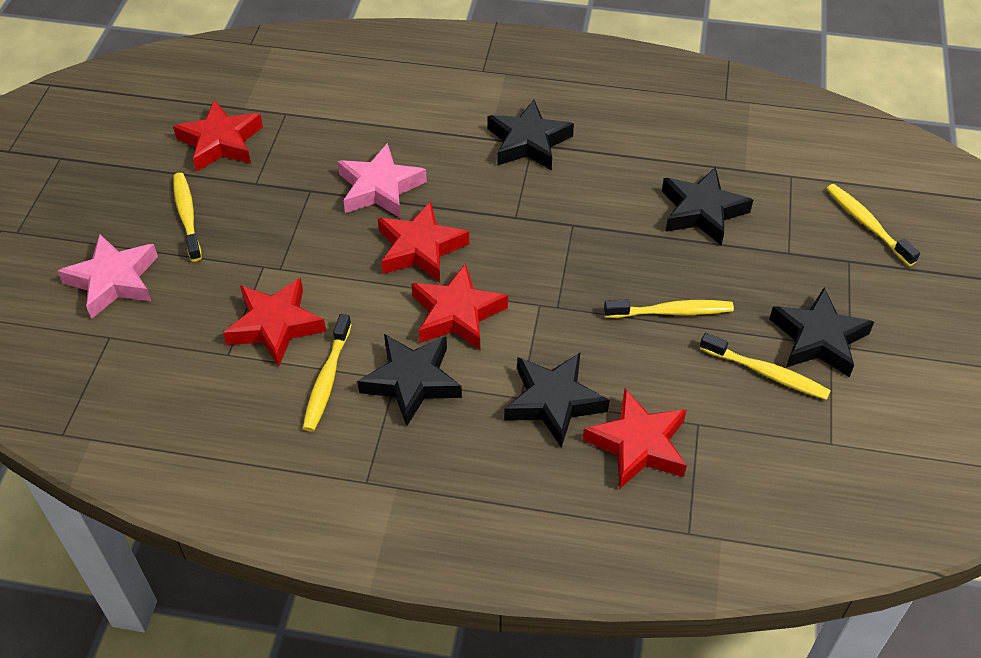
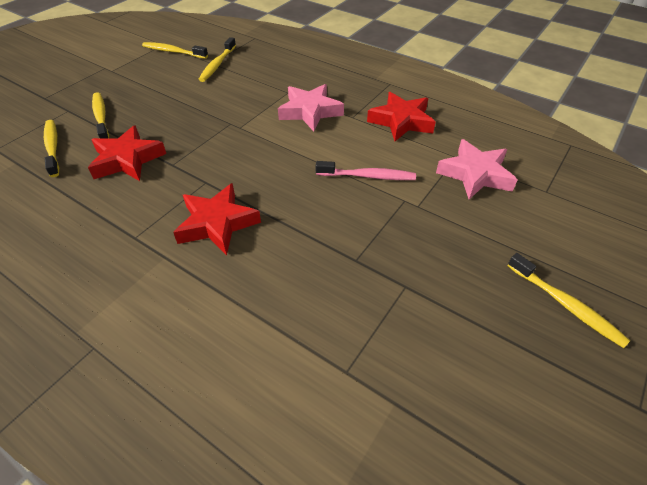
black star: 5 -> 0
pink toothbrush: 0 -> 1
red star: 5 -> 3

